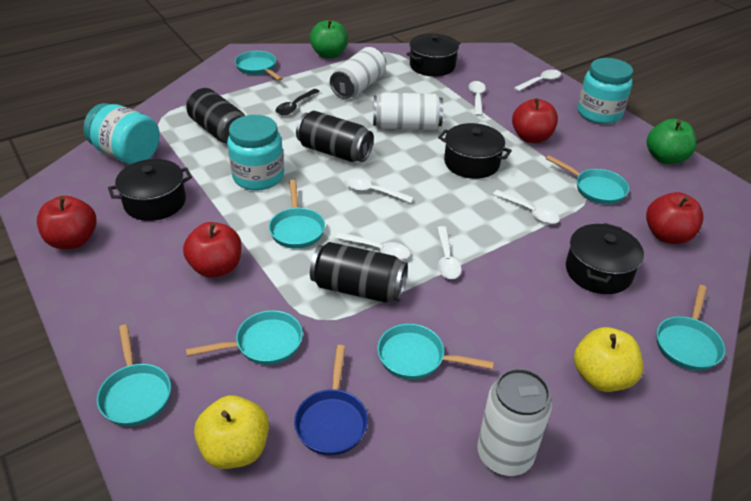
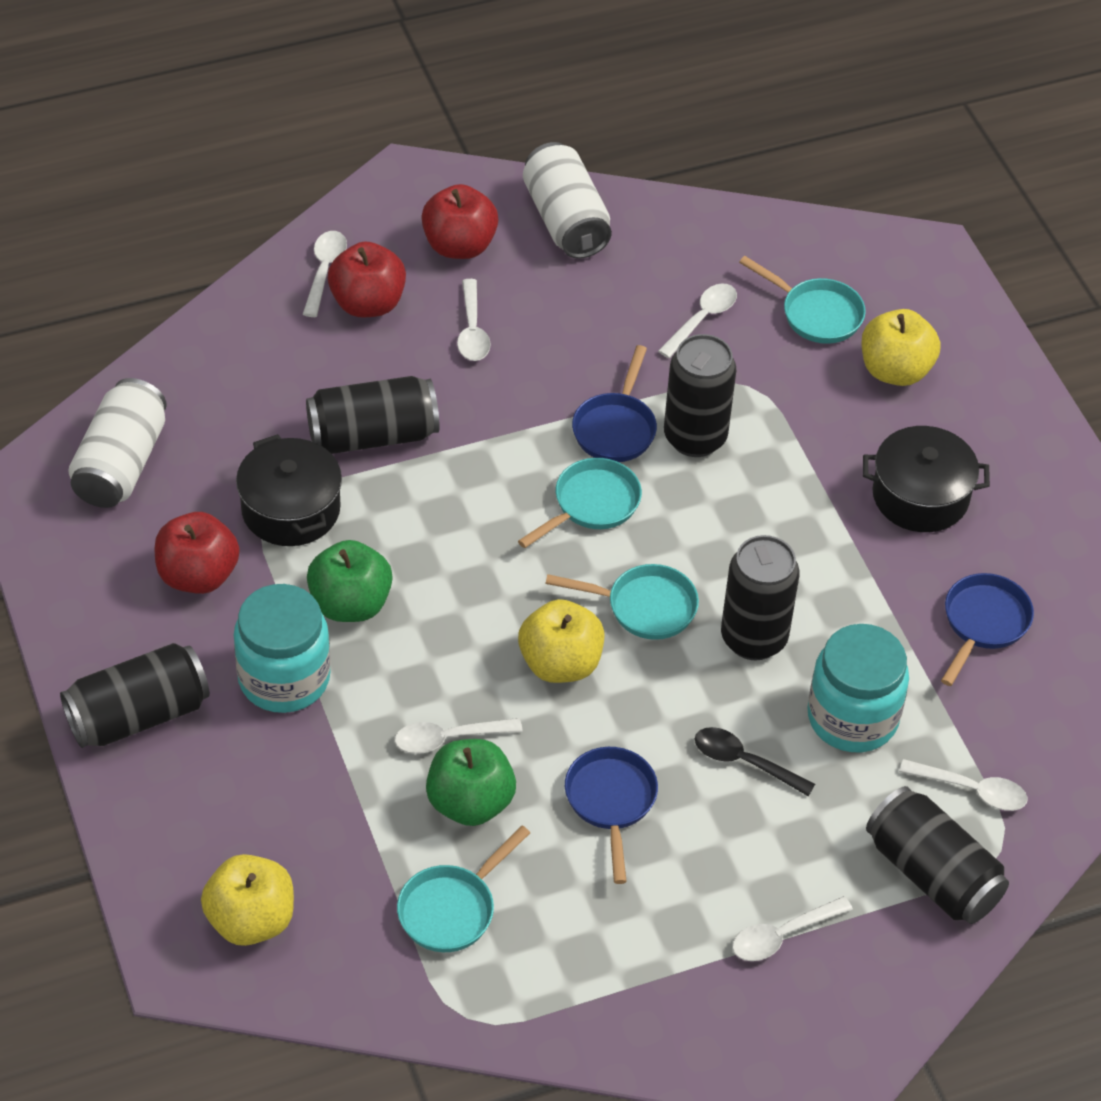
black can: 3 -> 5
black pot: 4 -> 2
blue pan: 1 -> 3
red apple: 4 -> 3
turquoise jar: 3 -> 2
turquoise pan: 7 -> 4
white can: 3 -> 2
yellow apple: 2 -> 3

